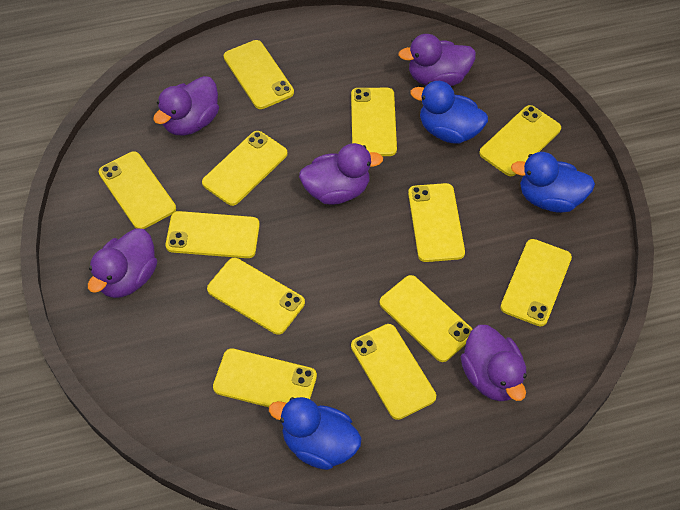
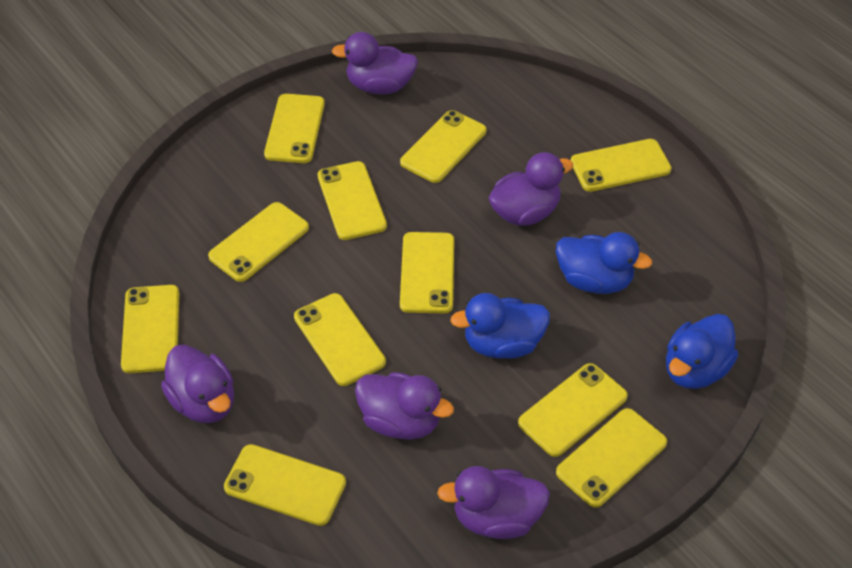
yellow phone: 12 -> 11

